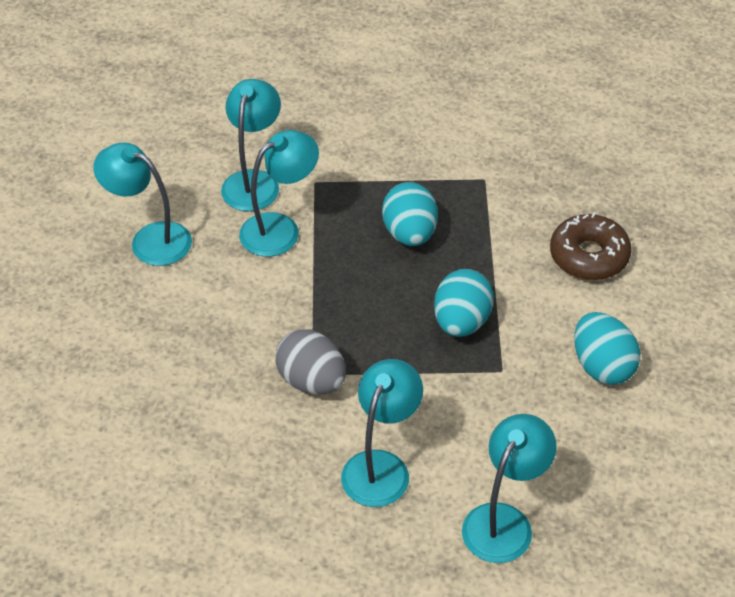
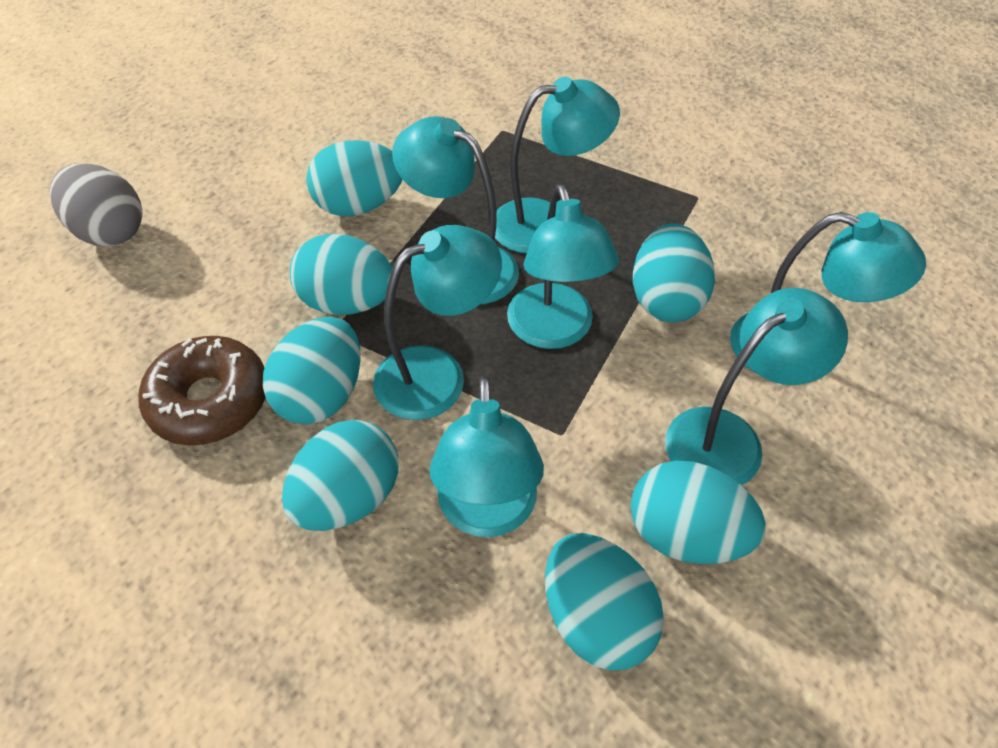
turquoise egg: 3 -> 7
turquoise lamp: 5 -> 7

